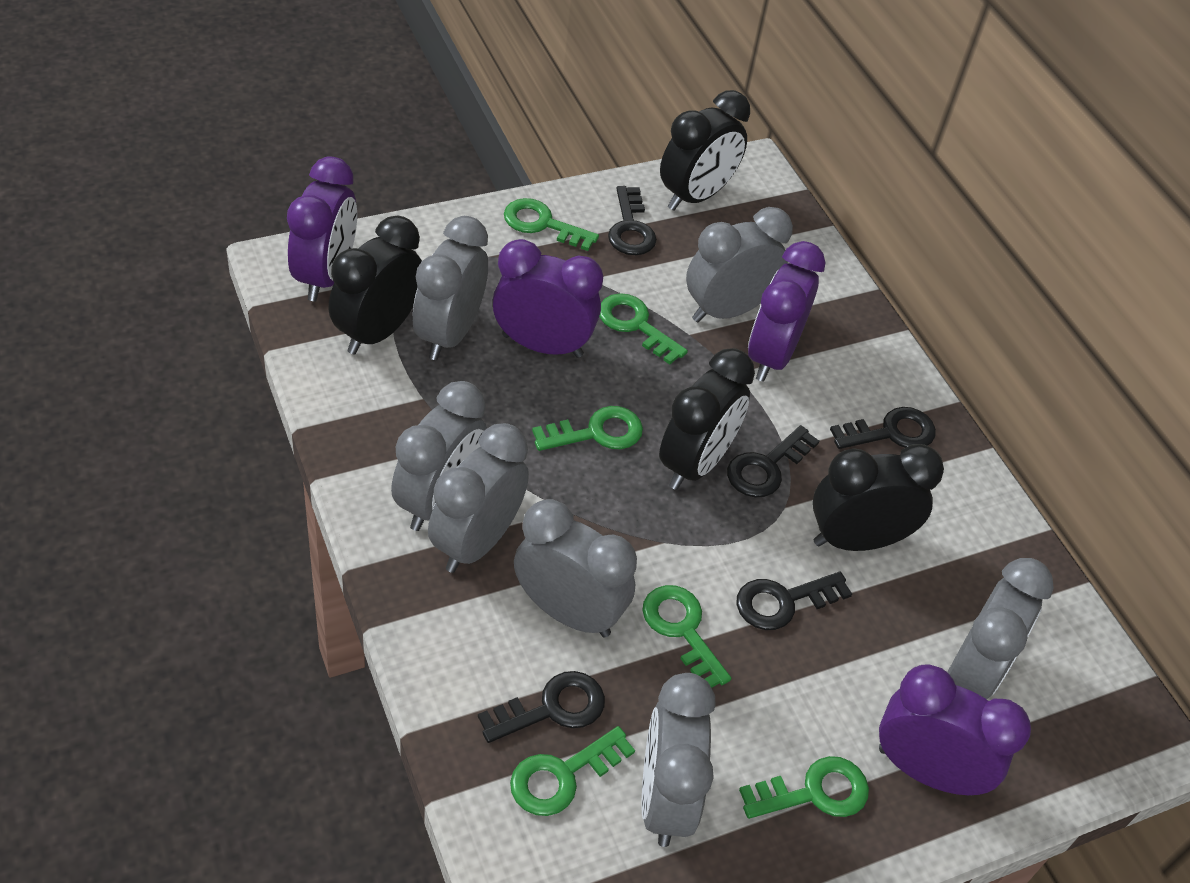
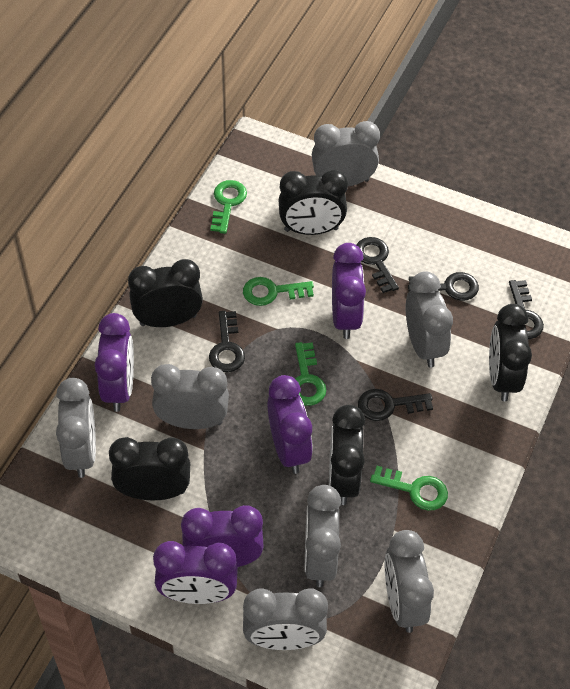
black clock: 4 -> 5
green key: 6 -> 4
purple clock: 4 -> 5

